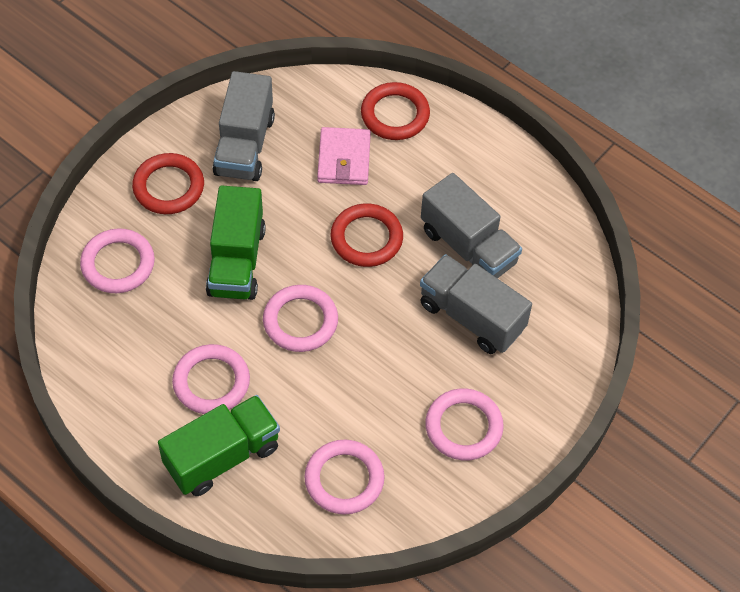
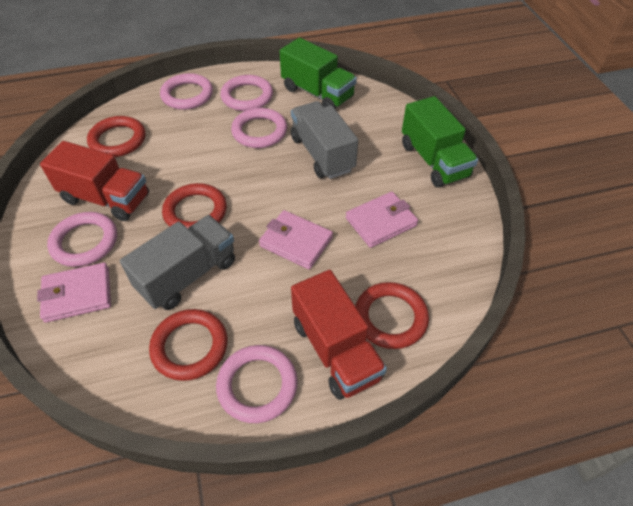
grey truck: 3 -> 2
pink wallet: 1 -> 3
red ring: 3 -> 4
red truck: 0 -> 2

